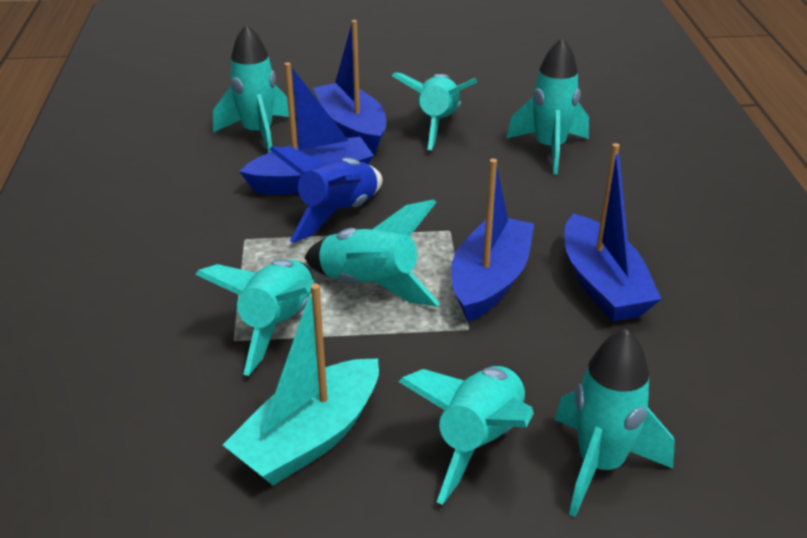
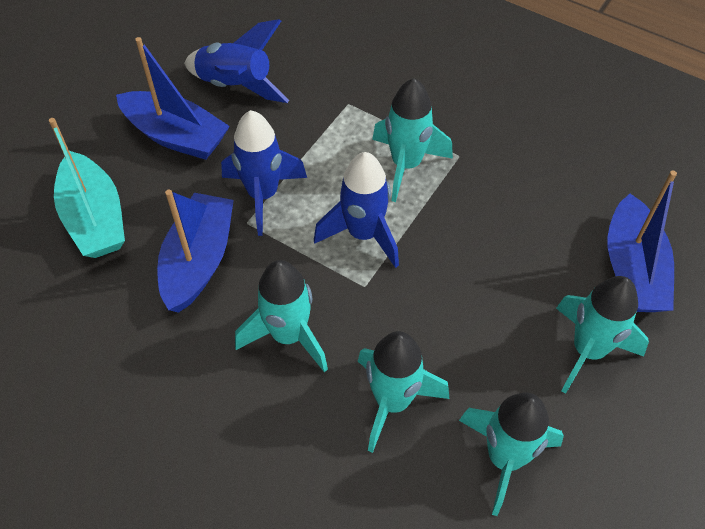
blue boat: 4 -> 3
blue rocket: 1 -> 3
turquoise rocket: 7 -> 5

